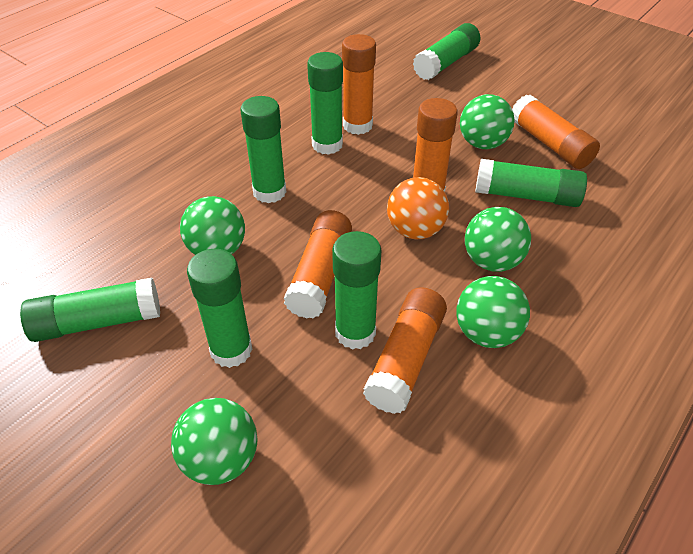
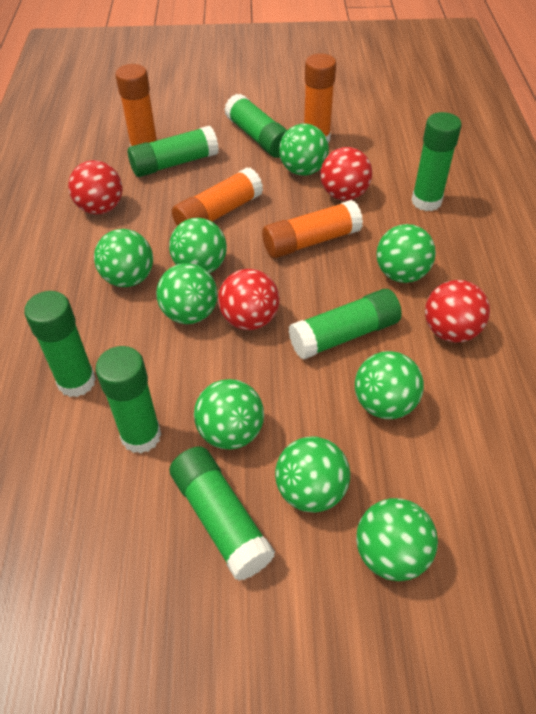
green ball: 5 -> 9
orange ball: 1 -> 0
orange glue stick: 5 -> 4
red ball: 0 -> 4

